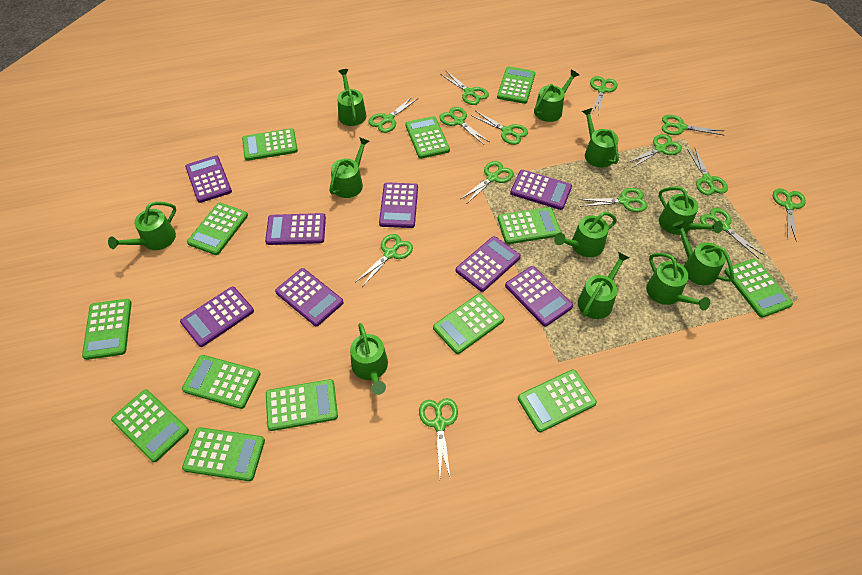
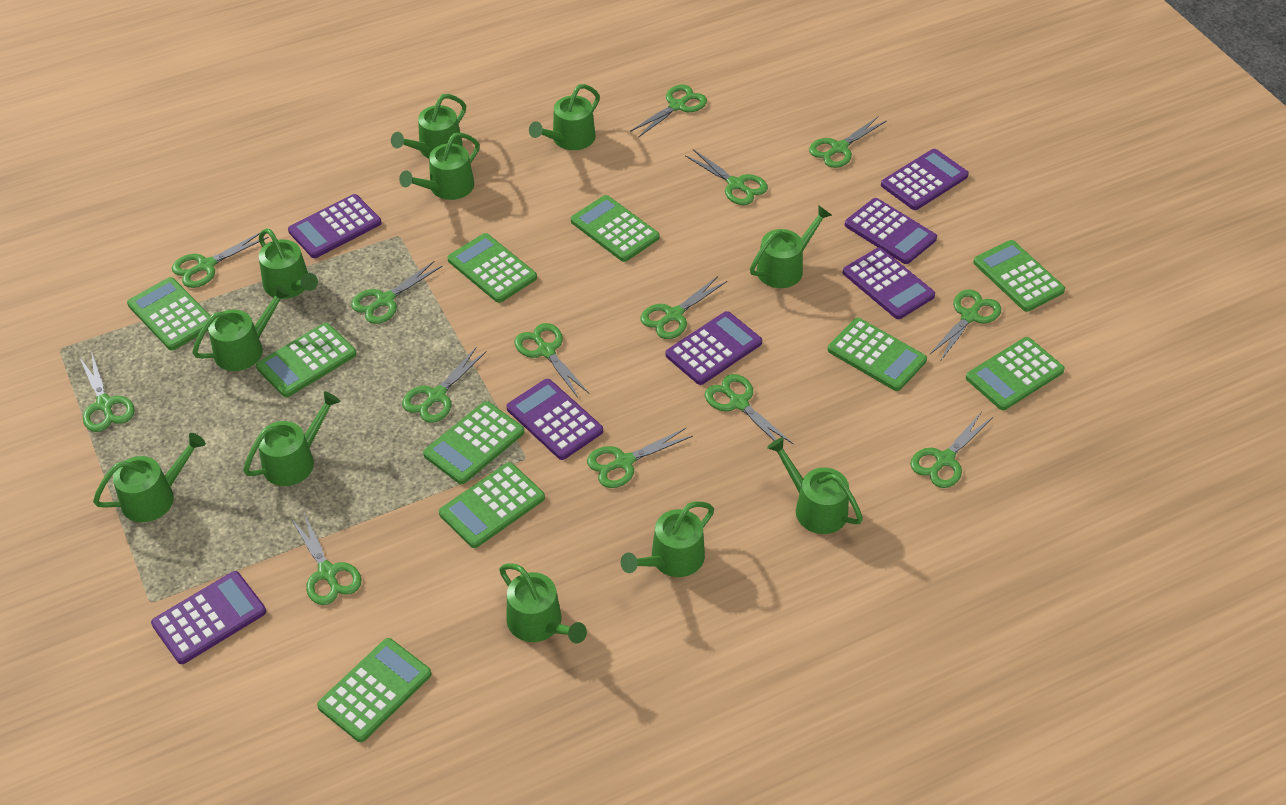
green calculator: 13 -> 10
purple calculator: 8 -> 7

